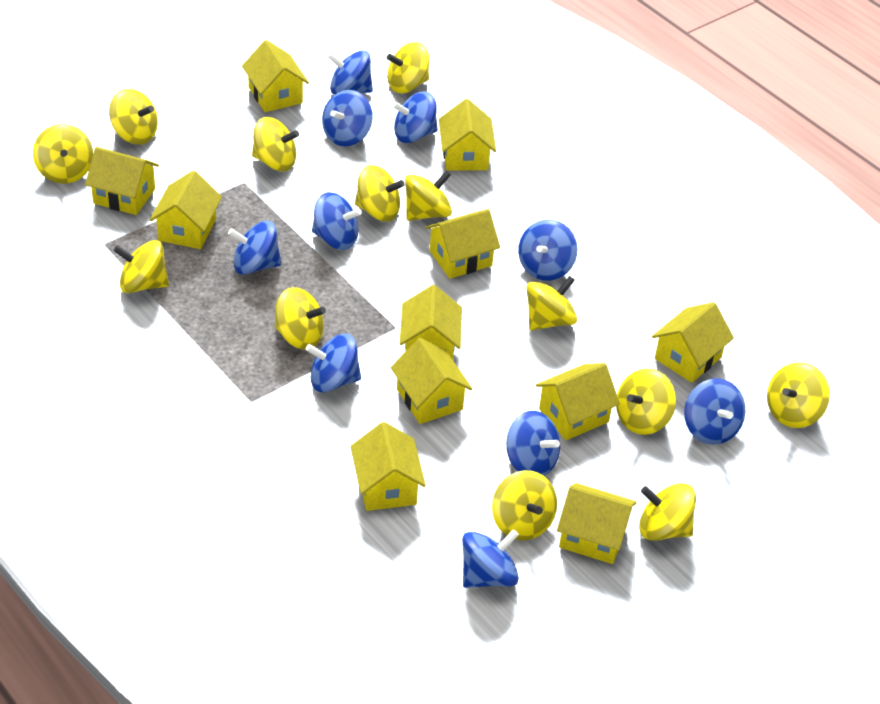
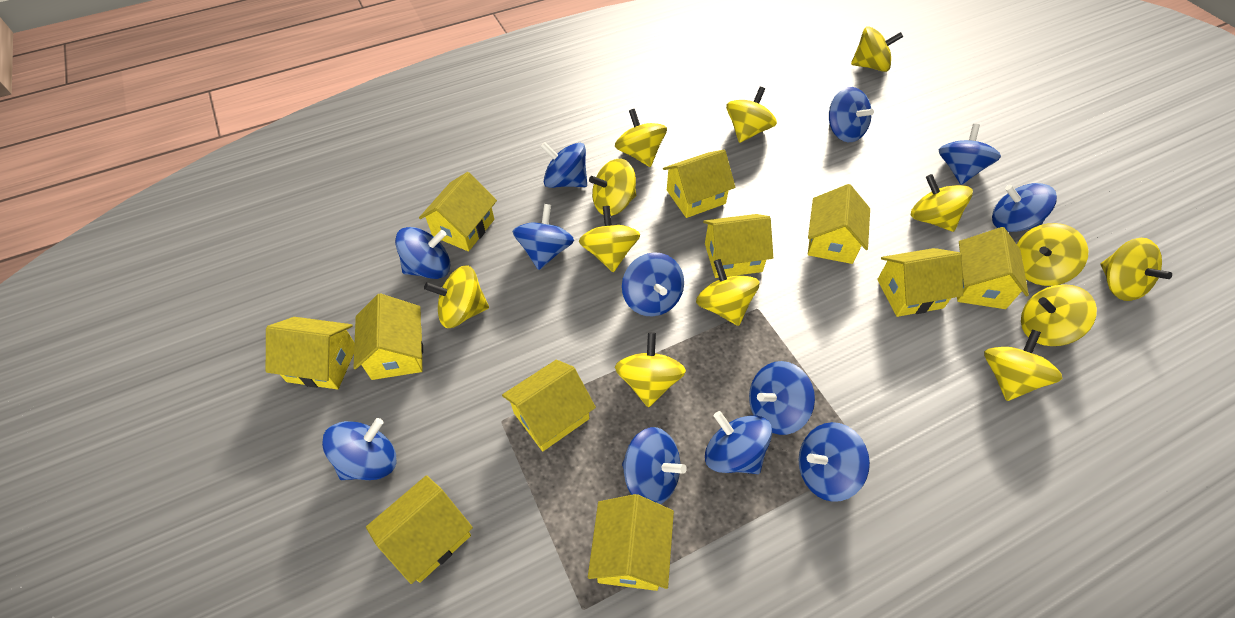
blue spinning top: 10 -> 12

